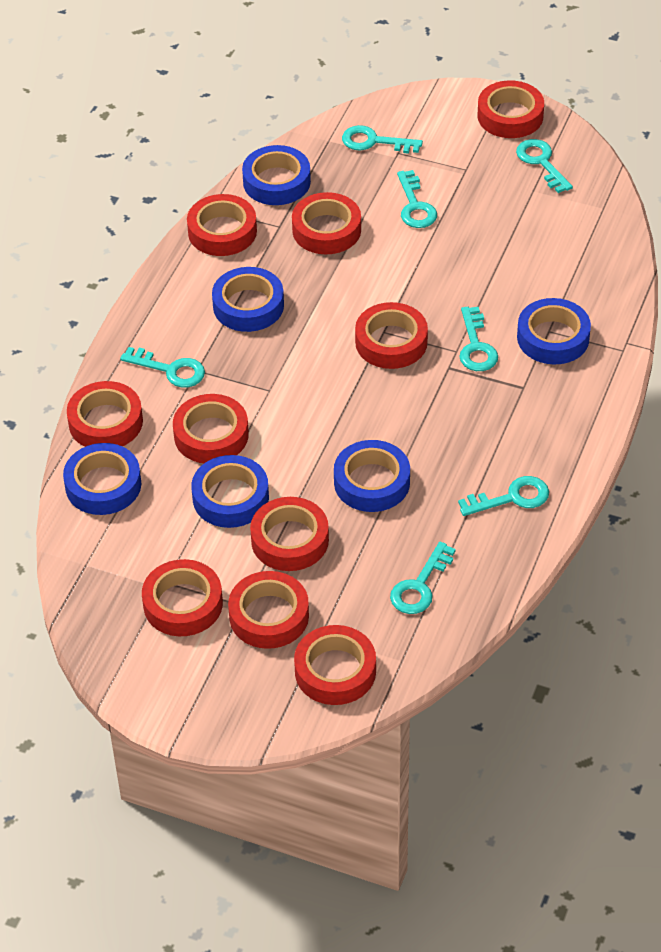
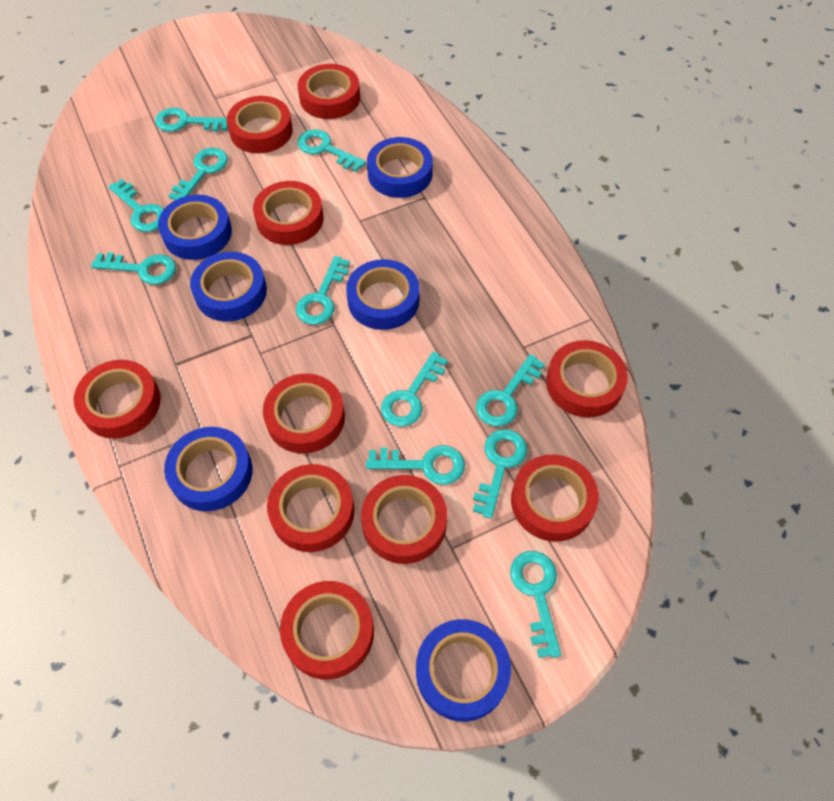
turquoise key: 7 -> 11

